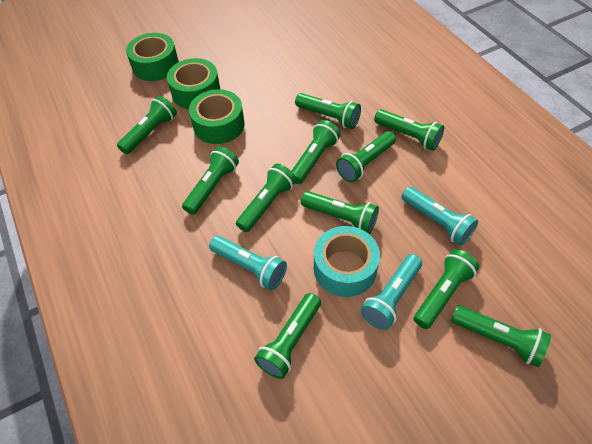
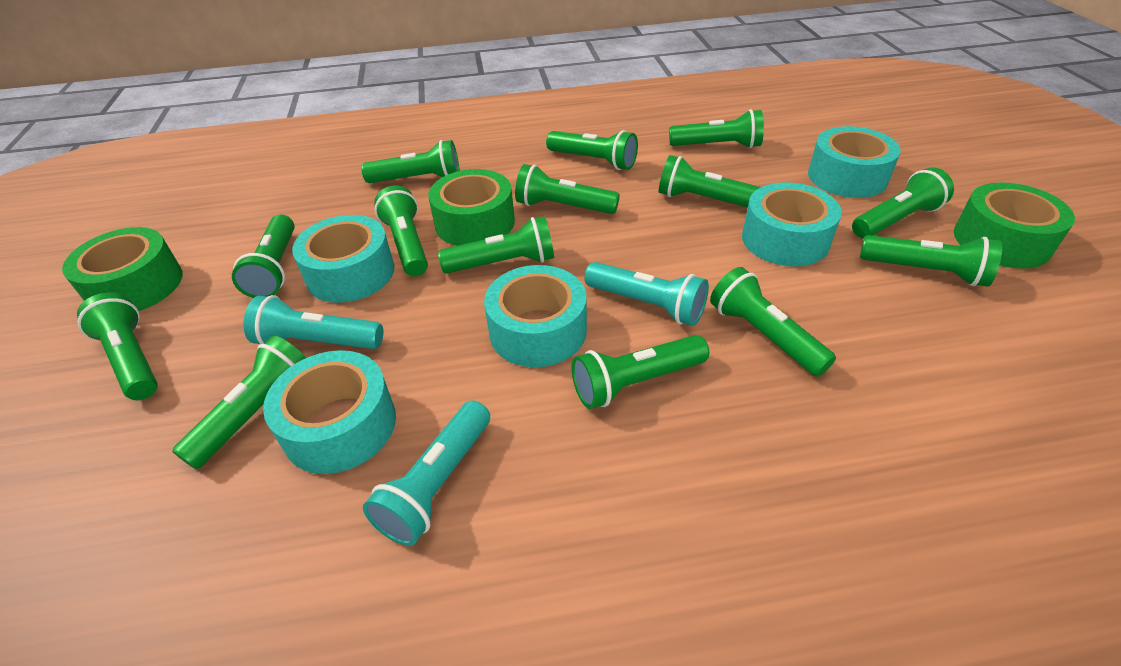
green flashlight: 11 -> 14
turquoise tape: 1 -> 5

